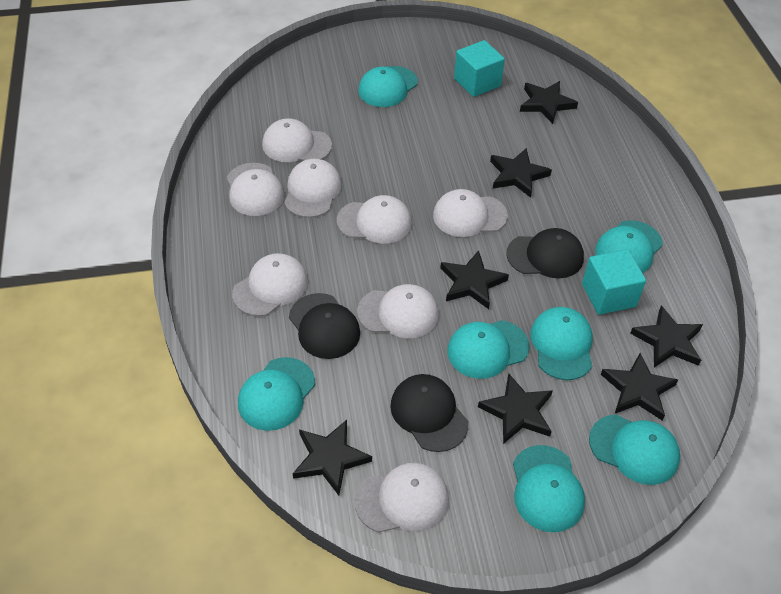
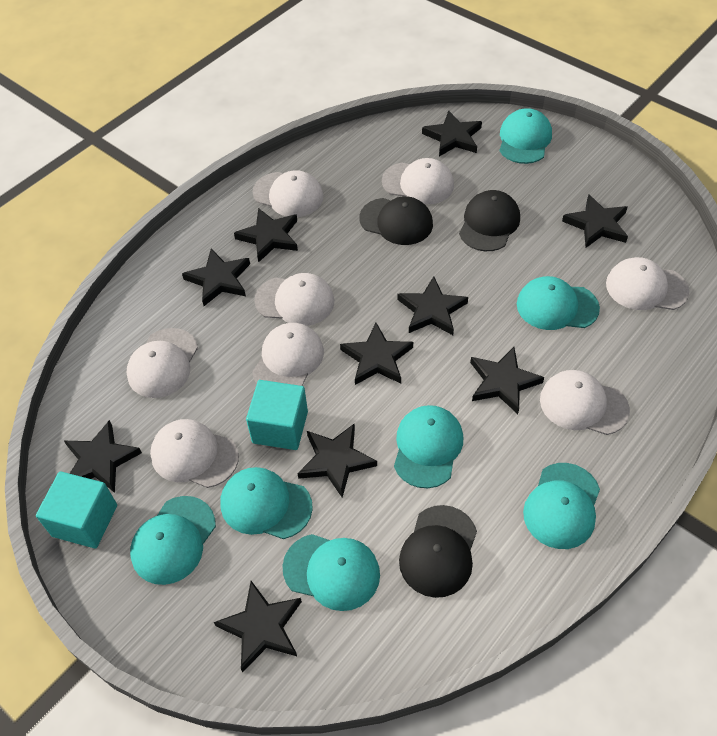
black star: 7 -> 10

